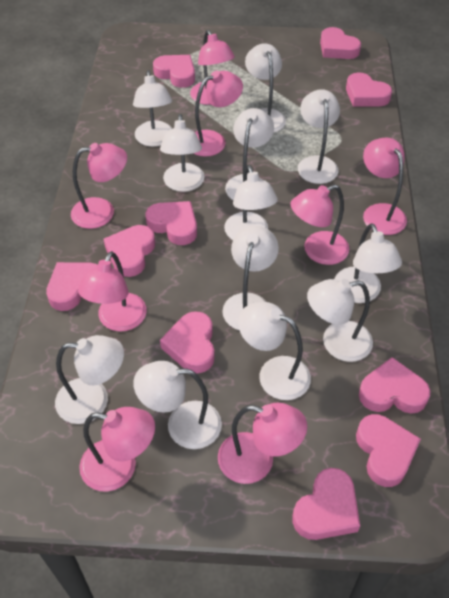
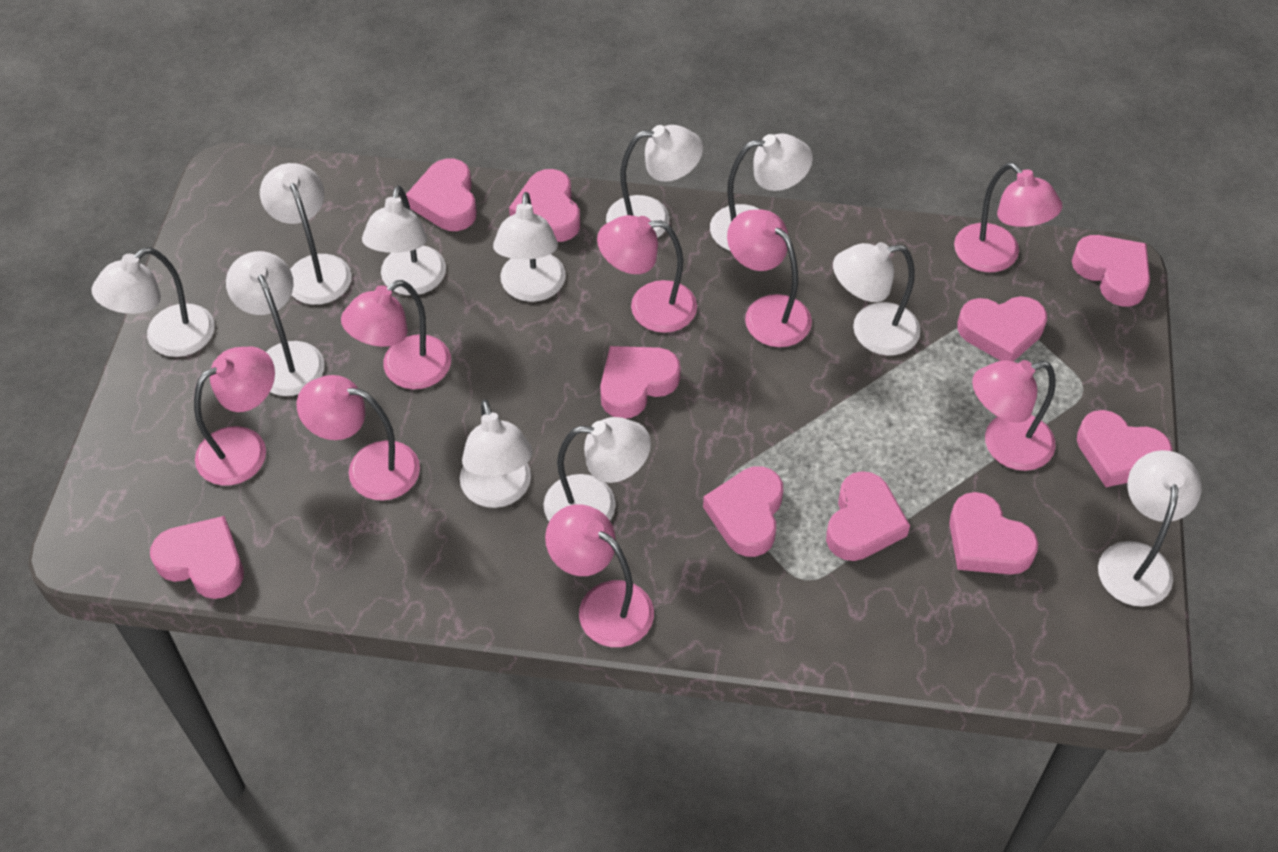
white lamp: 12 -> 11

